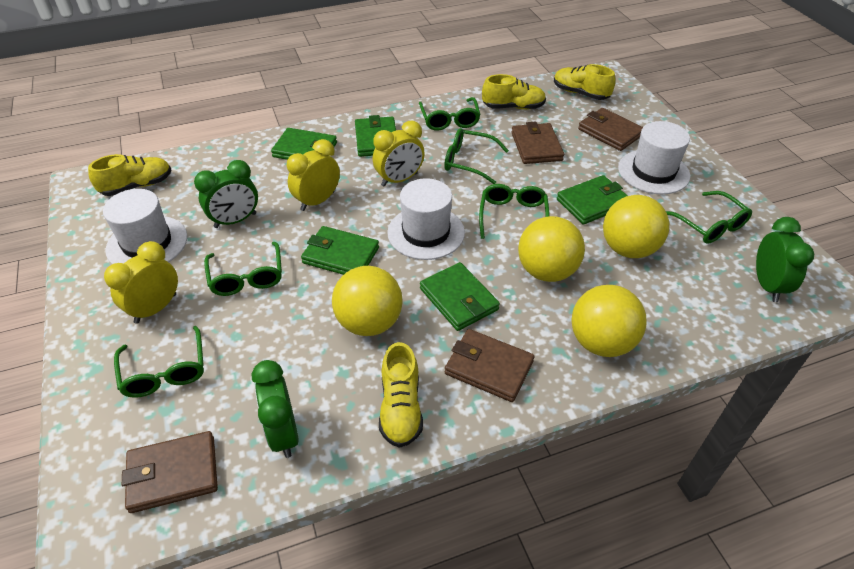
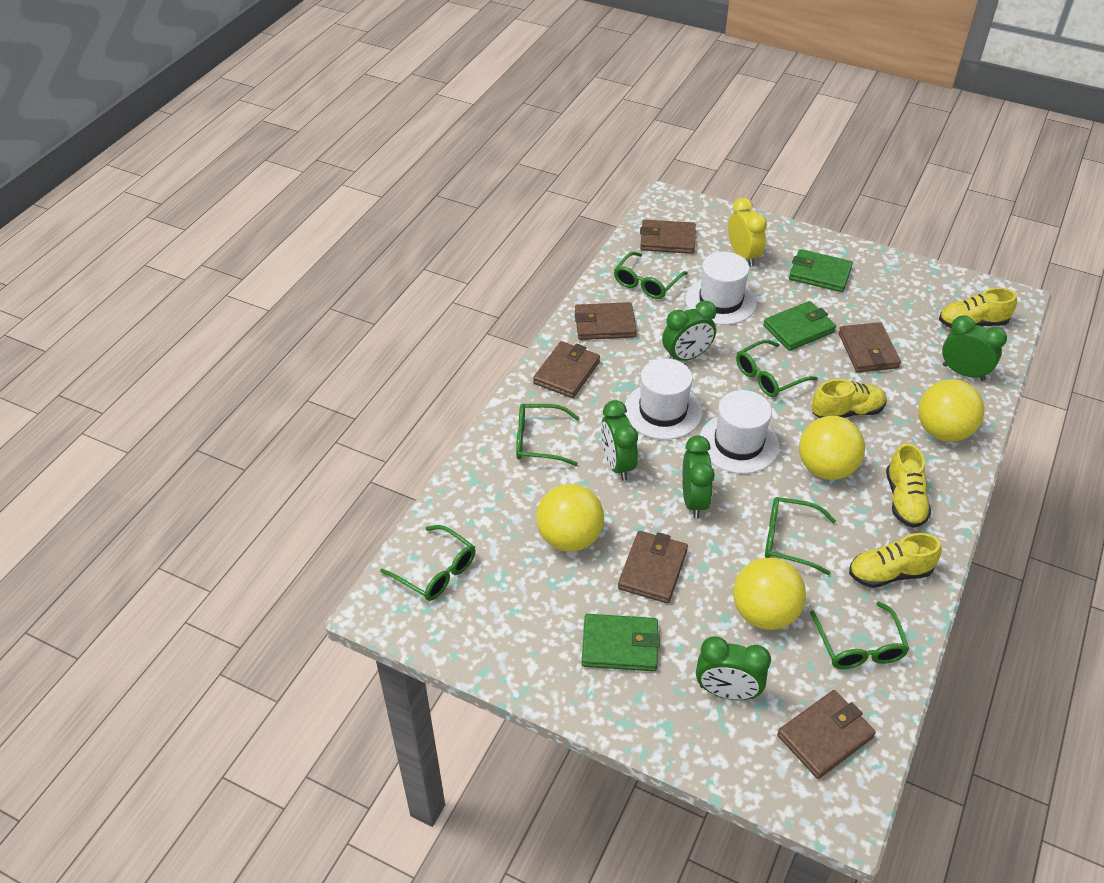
brown wallet: 4 -> 6
green clock: 3 -> 5
green wallet: 5 -> 3
yellow clock: 3 -> 1

